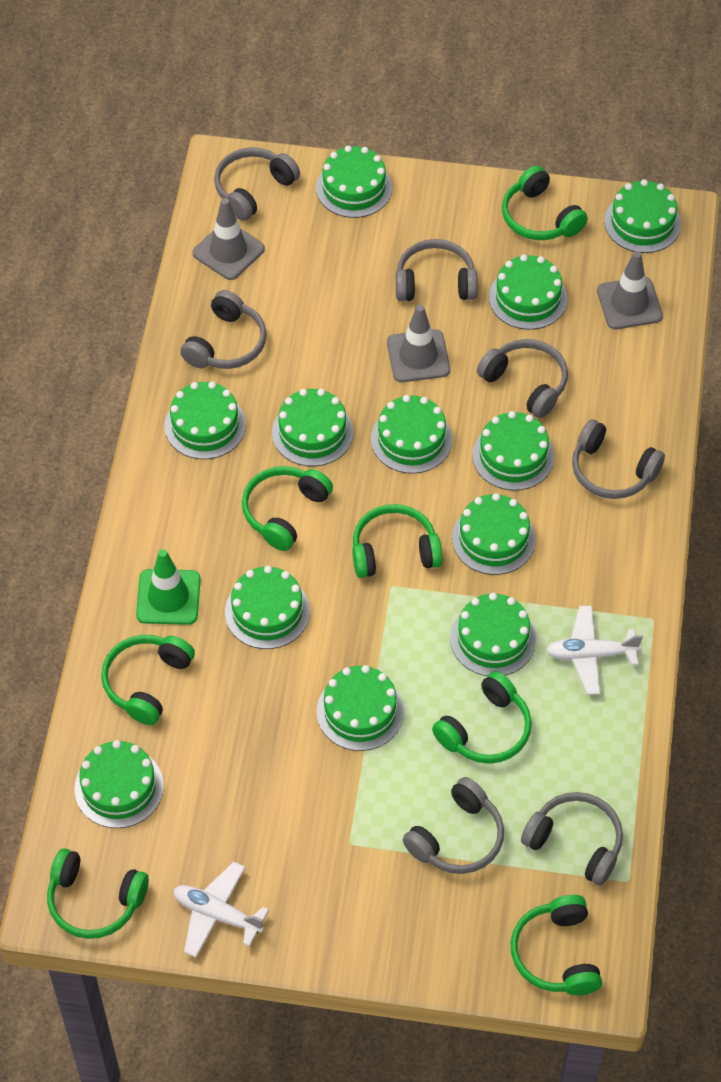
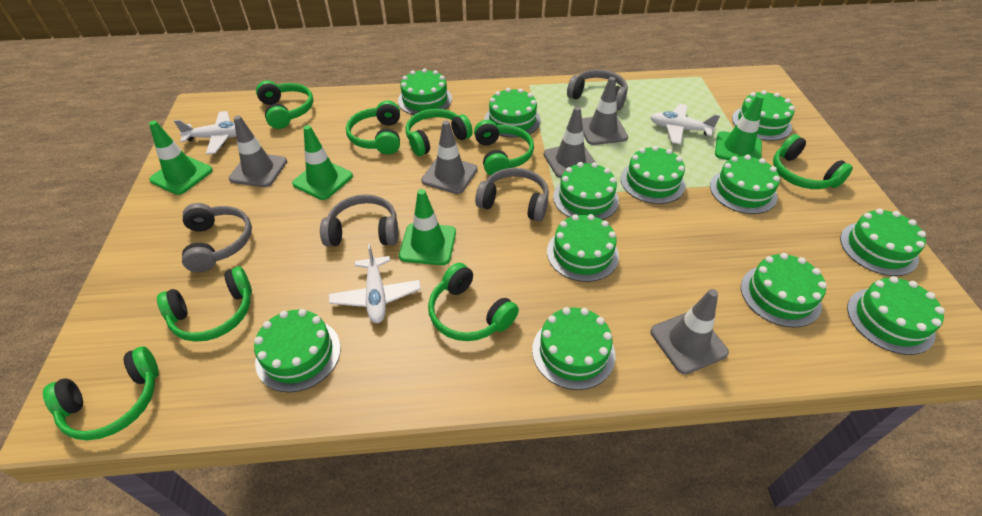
green headphones: 7 -> 8
green traffic cone: 1 -> 4
grey headphones: 7 -> 4
grey traffic cone: 3 -> 5
white plane: 2 -> 3

